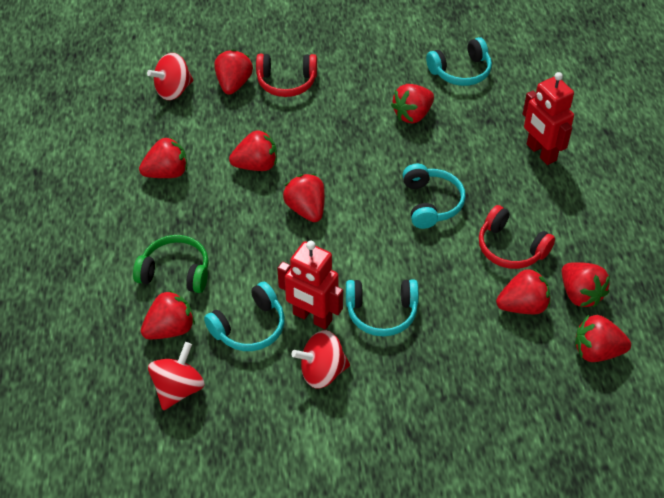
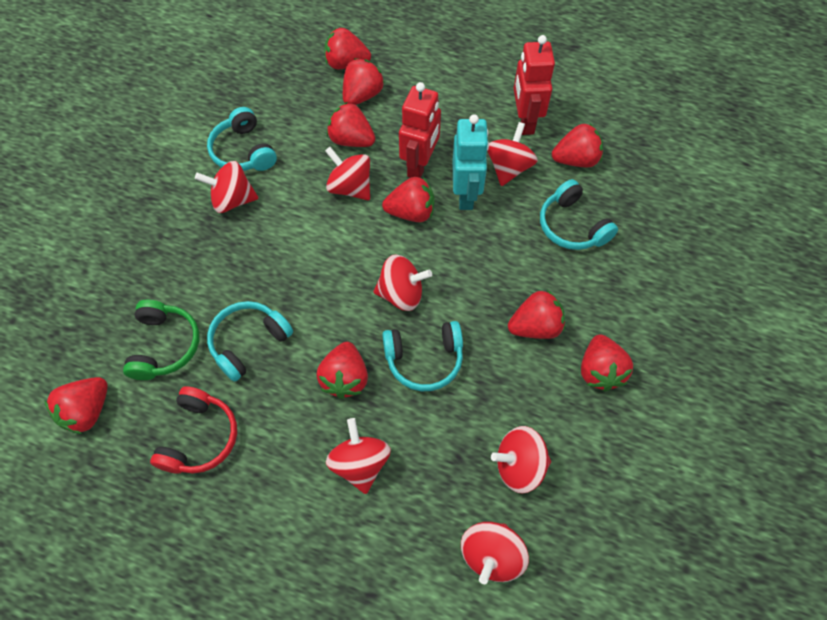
red headphones: 2 -> 1
red spinning top: 3 -> 7
turquoise robot: 0 -> 1

